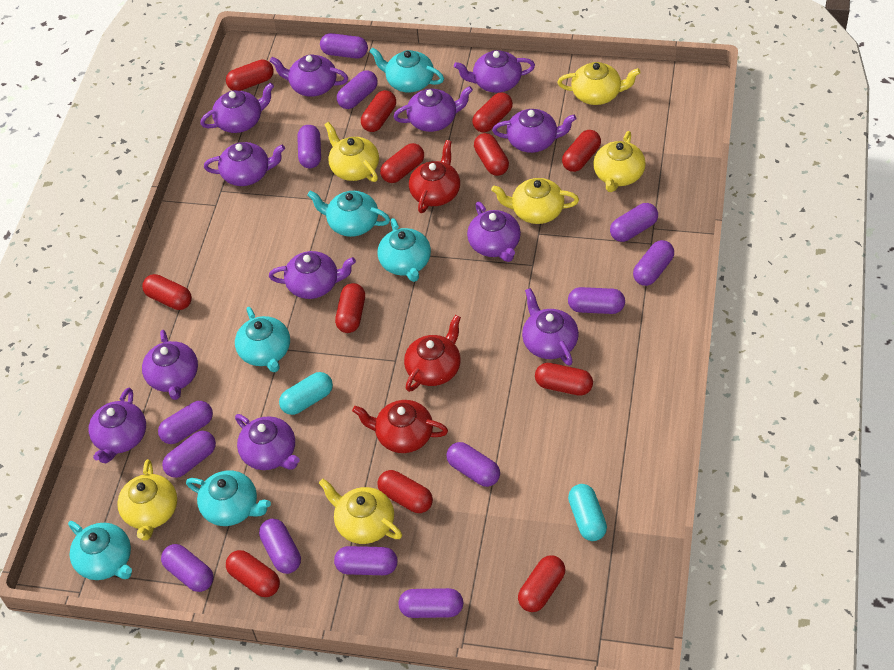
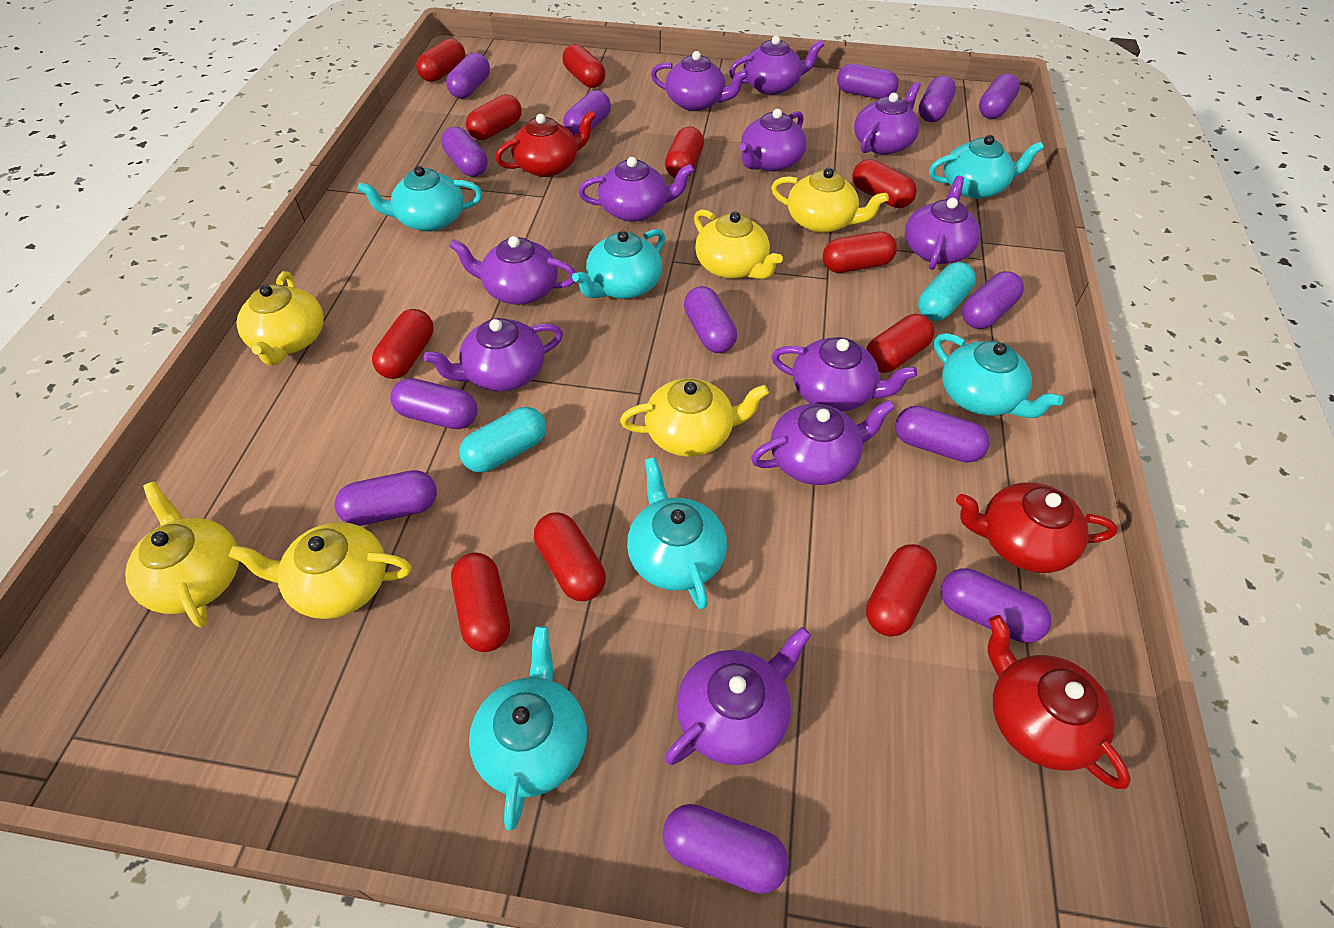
purple teapot: 12 -> 11
red capsule: 12 -> 11

